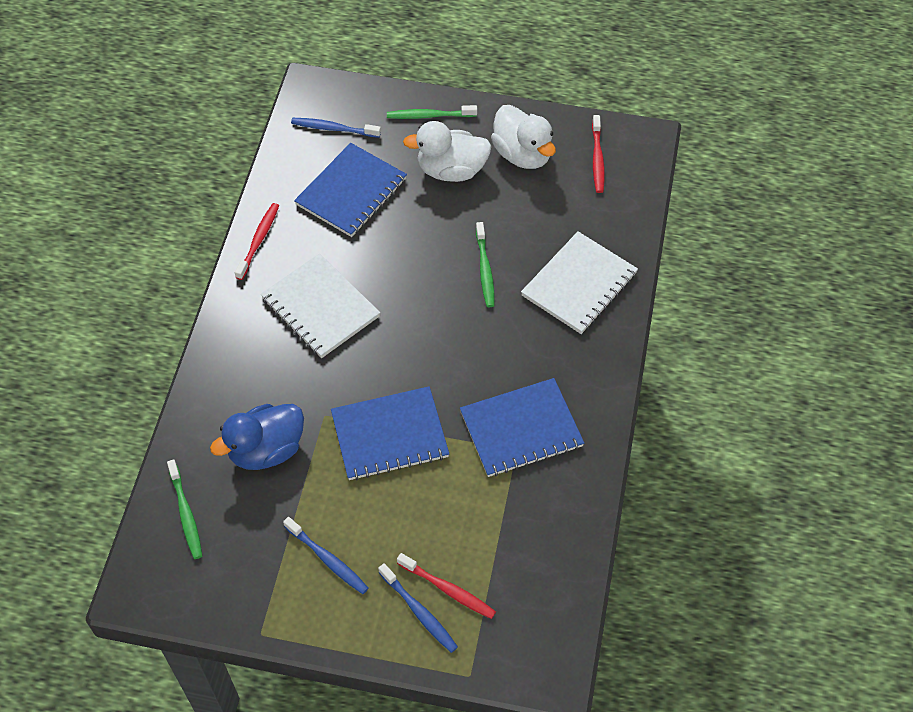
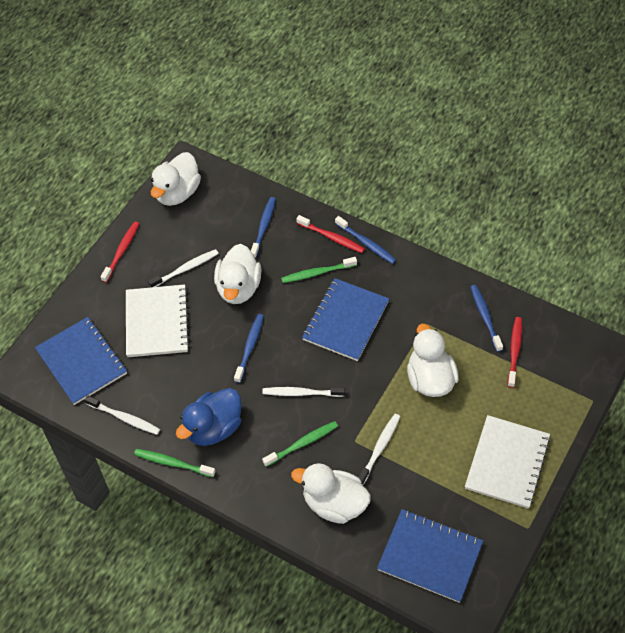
blue toothbrush: 3 -> 4
white duck: 2 -> 4
white toothbrush: 0 -> 4

